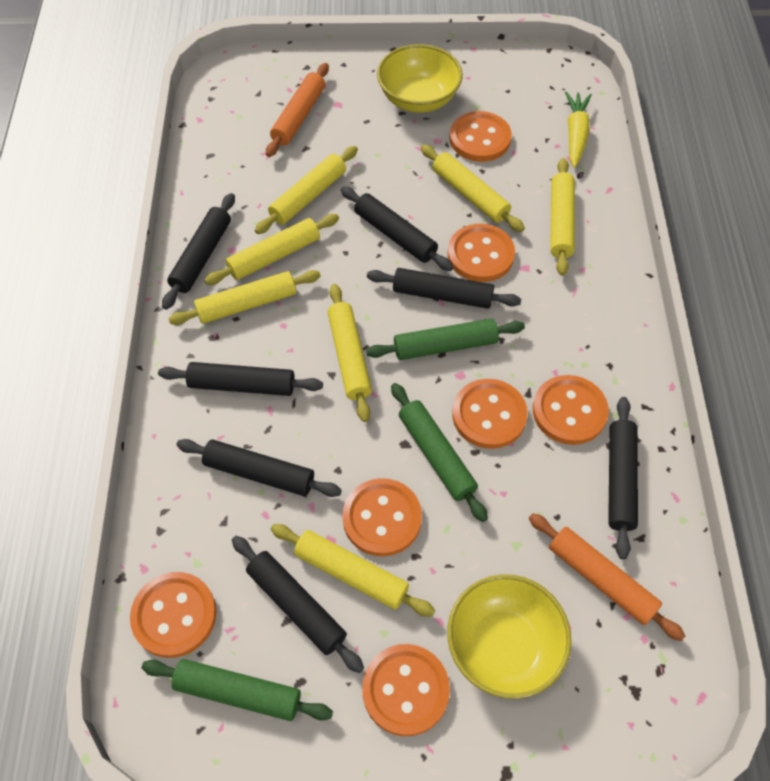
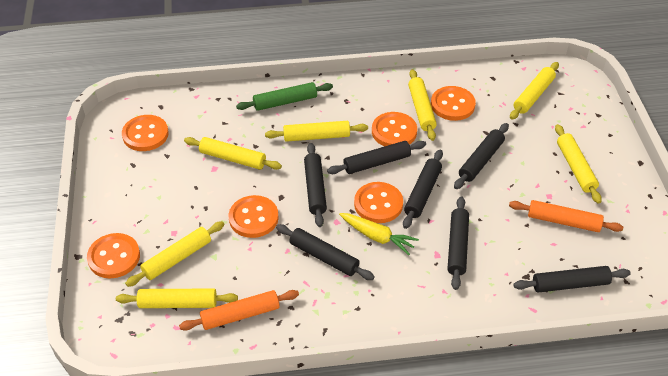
green rolling pin: 3 -> 1
orange button: 7 -> 6
yellow bowl: 2 -> 0

